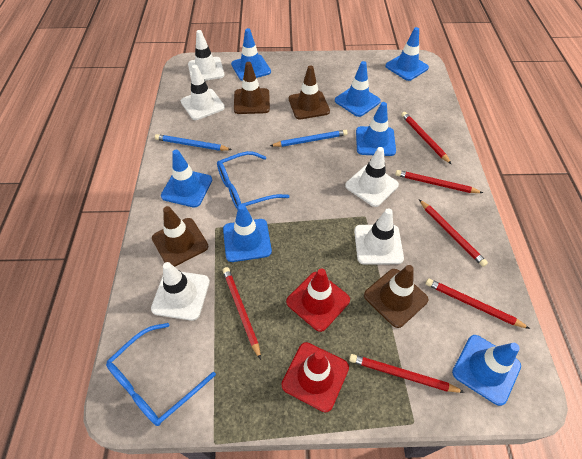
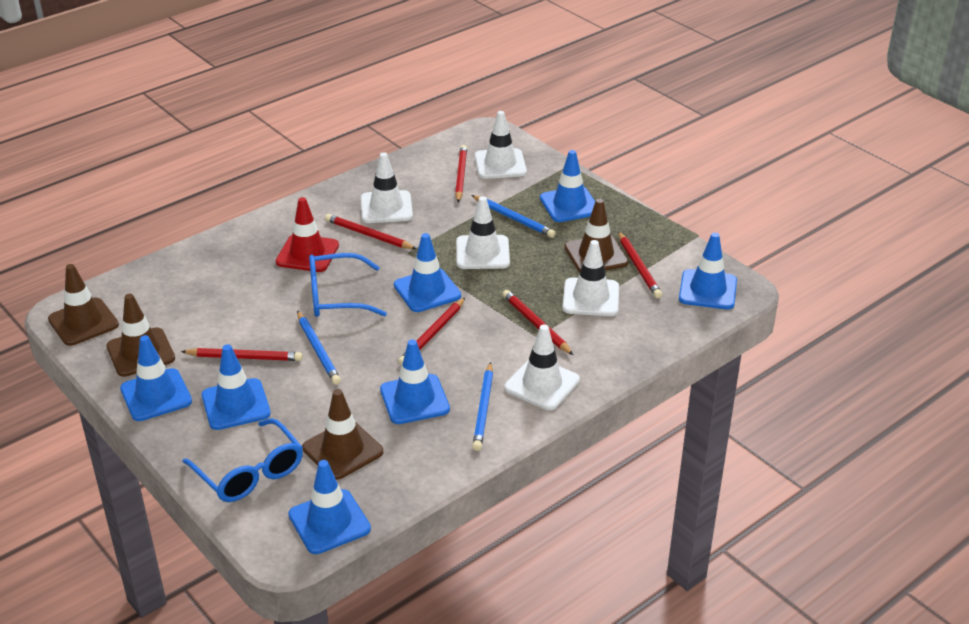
blue pencil: 2 -> 3
red traffic cone: 2 -> 1

